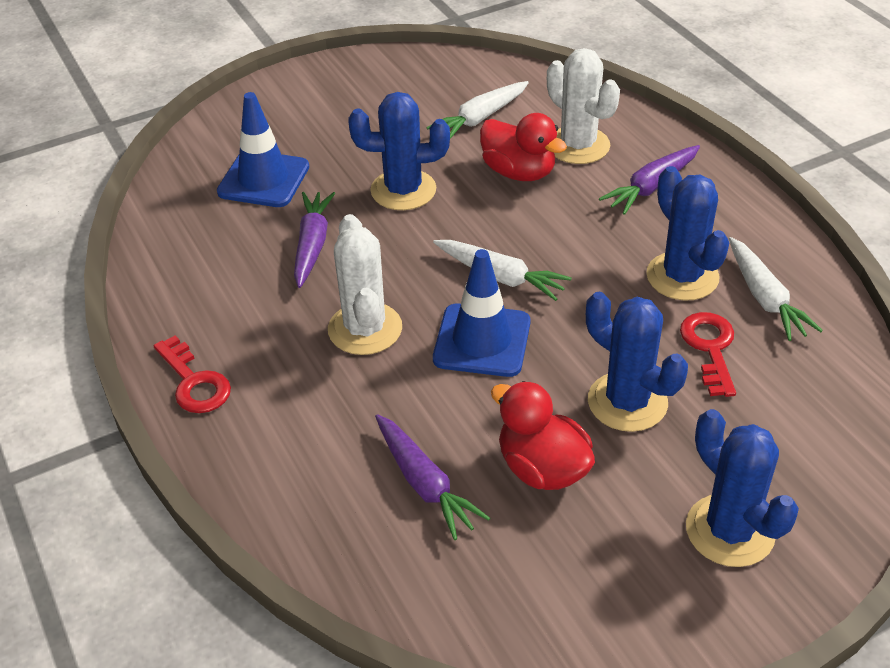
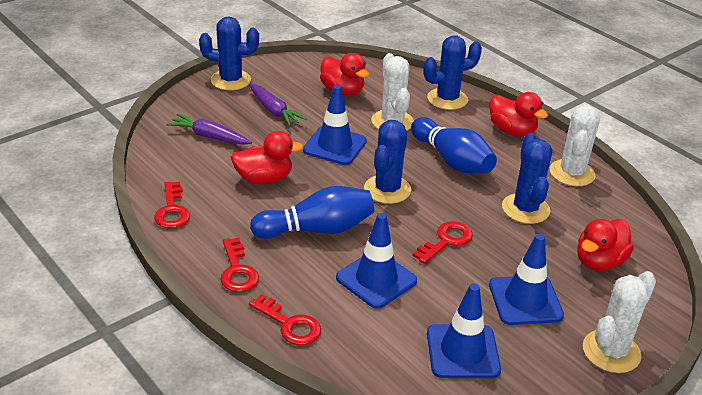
blue bowling pin: 0 -> 2
blue traffic cone: 2 -> 4
purple carrot: 3 -> 2
red duck: 2 -> 4
red key: 2 -> 4
white cactus: 2 -> 3
white carrot: 3 -> 0

